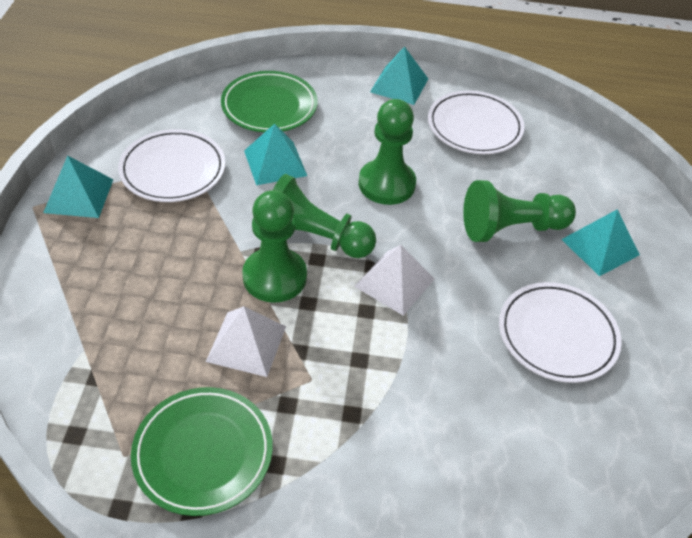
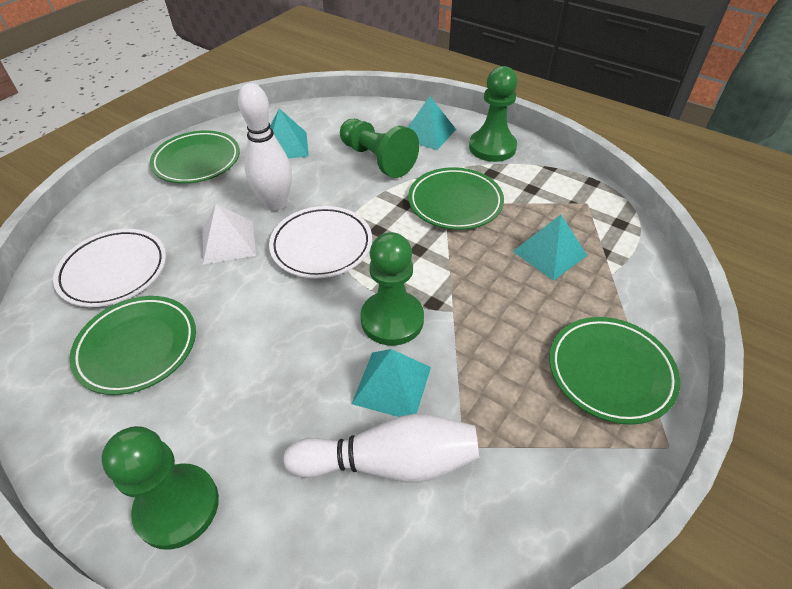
green plate: 2 -> 4
white bowling pin: 0 -> 2
white plate: 3 -> 2
white pyramid: 2 -> 1

